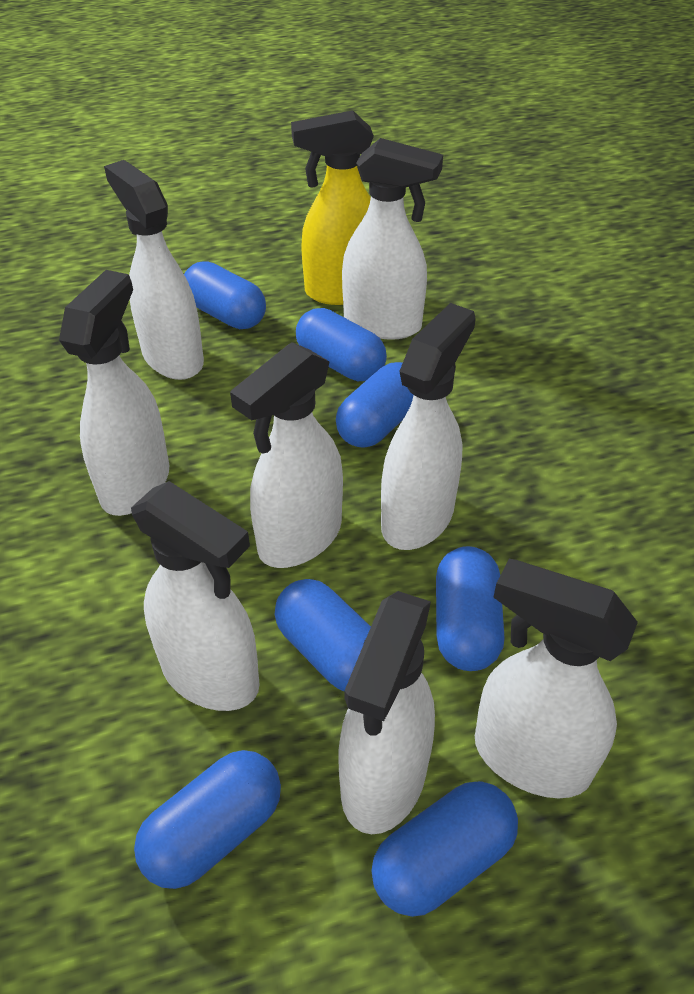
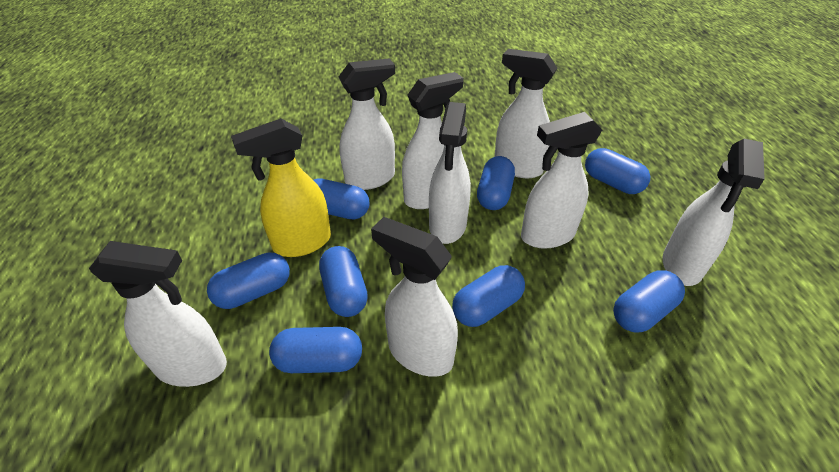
blue capsule: 7 -> 8

